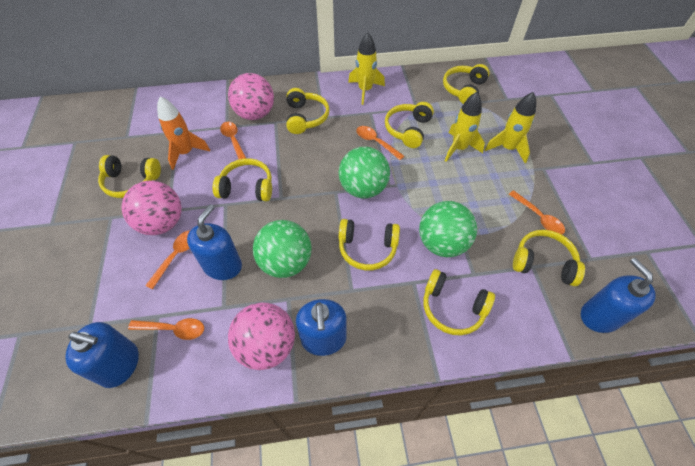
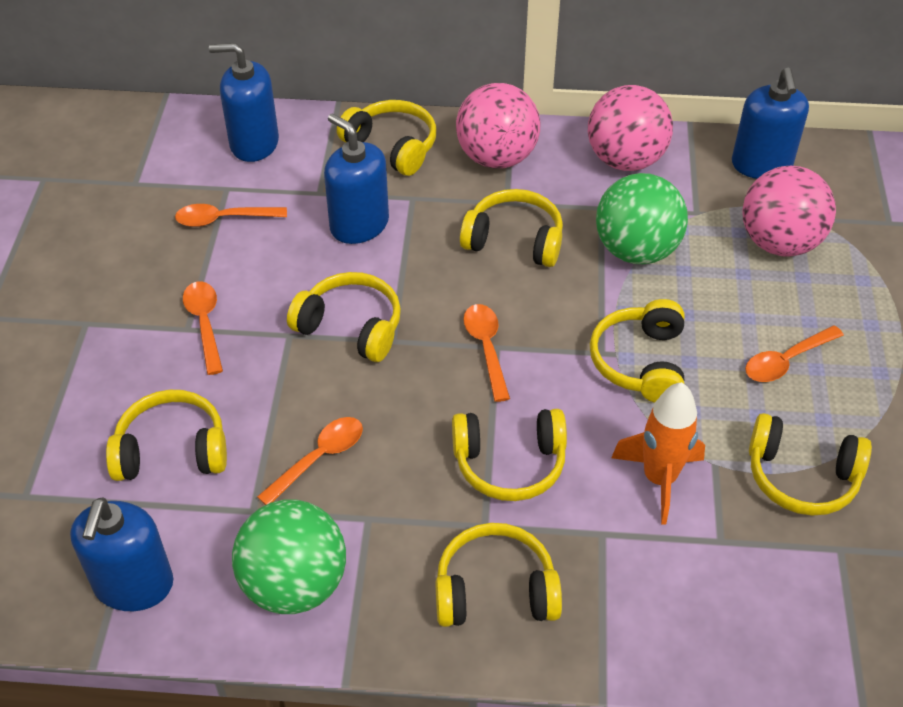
green ball: 3 -> 2
yellow rocket: 3 -> 0

